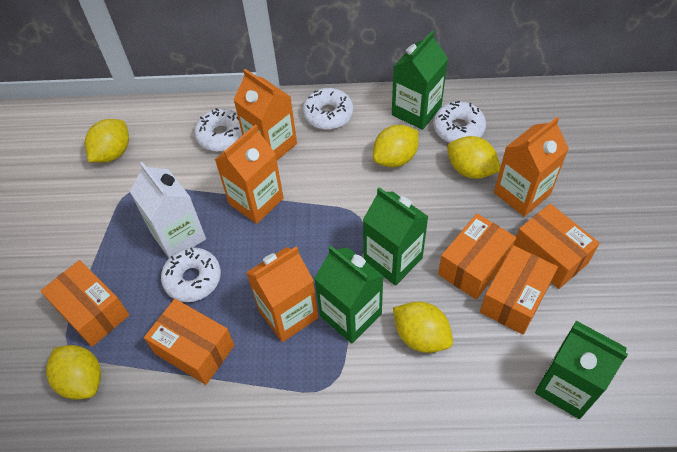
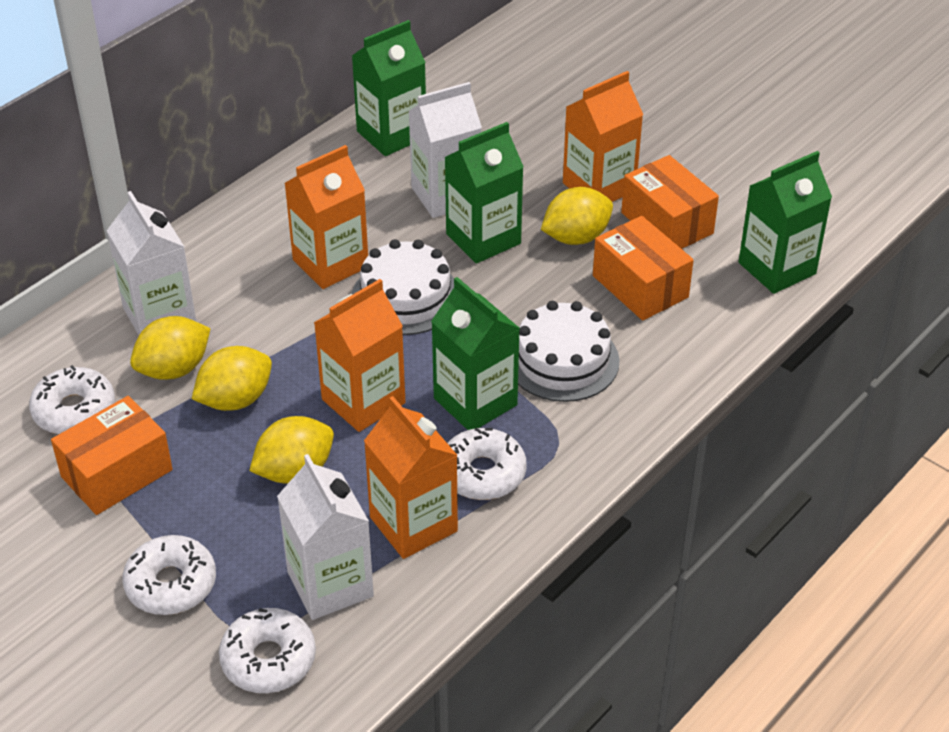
orange box: 5 -> 3
white cake: 0 -> 2
white carton: 1 -> 3
yellow lemon: 5 -> 4

